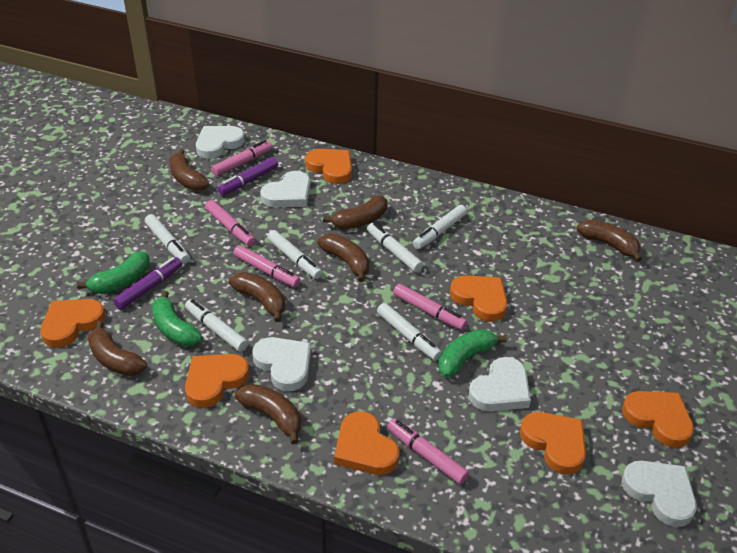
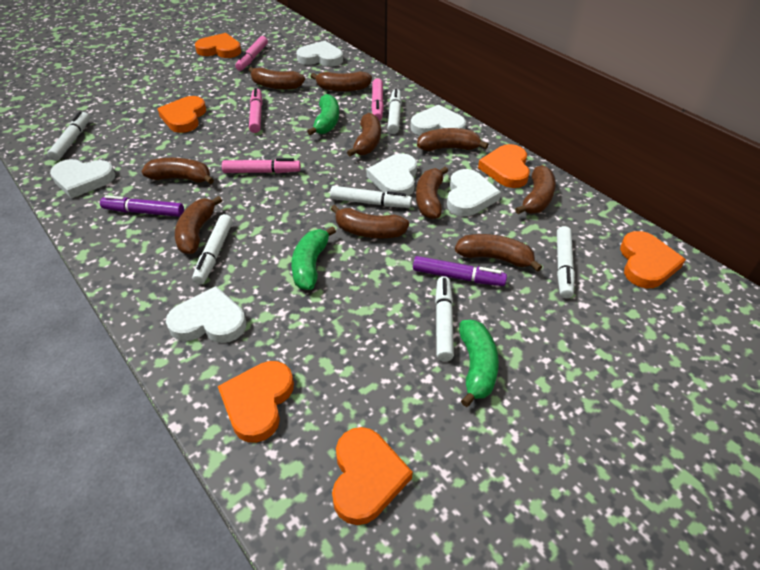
brown banana: 7 -> 10
orange heart: 7 -> 6
pink marker: 5 -> 4
white heart: 5 -> 6

